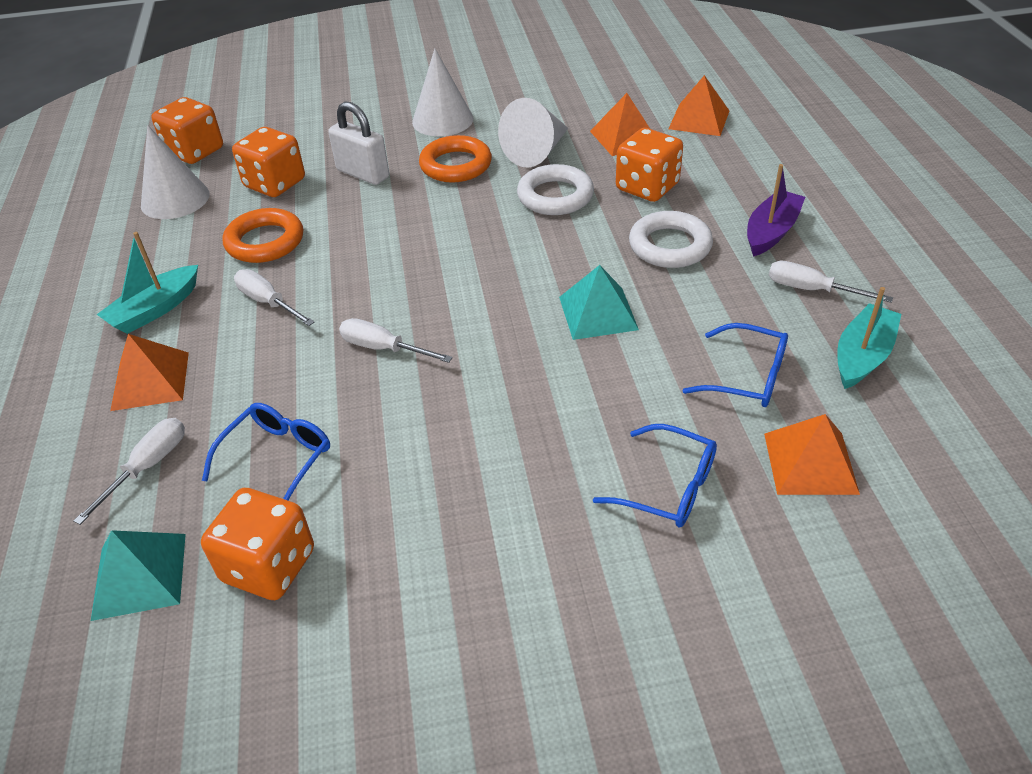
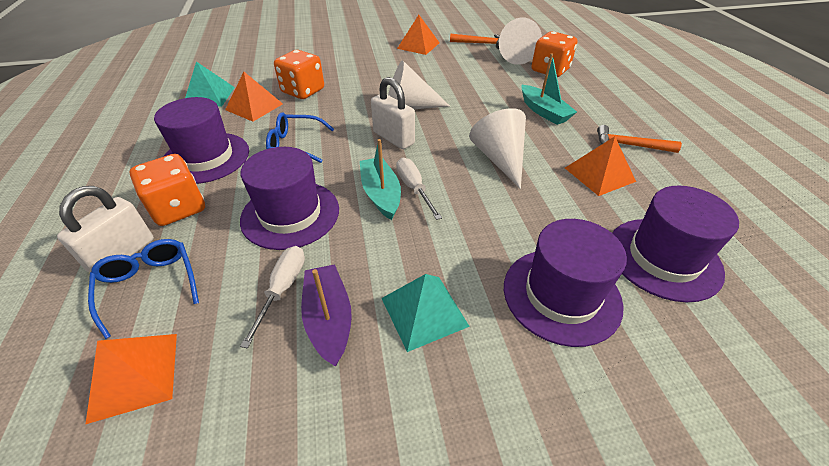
blue glasses: 3 -> 2
orange dice: 4 -> 3
orange hammer: 0 -> 2
orange ring: 2 -> 0
purple hat: 0 -> 4
white padlock: 1 -> 2
white ring: 2 -> 0
white screwdriver: 4 -> 2

